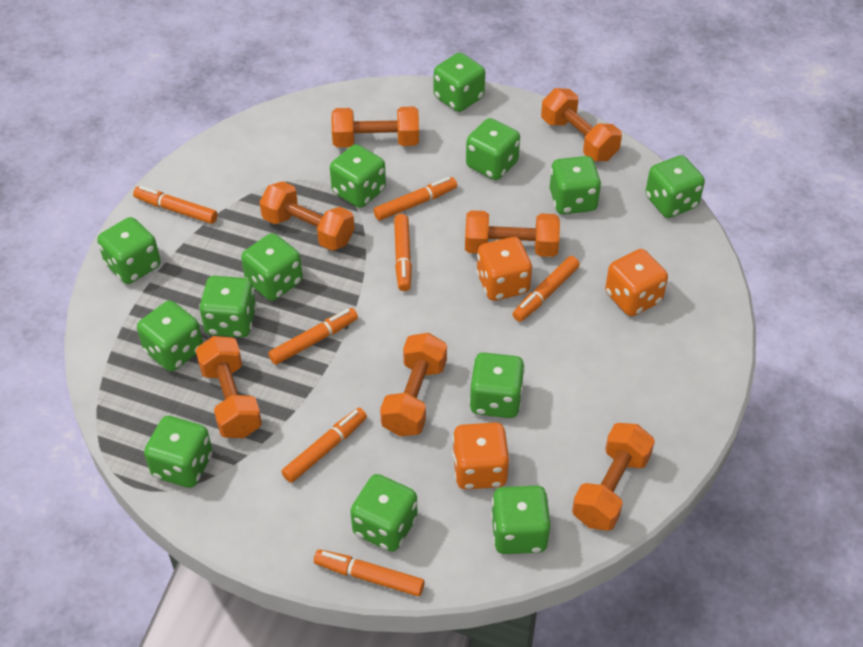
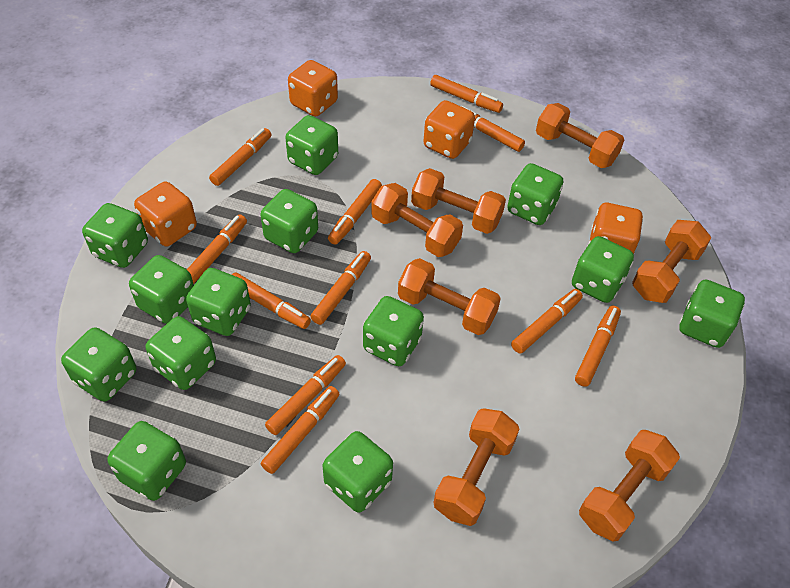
orange dice: 3 -> 4
orange marker: 7 -> 11

